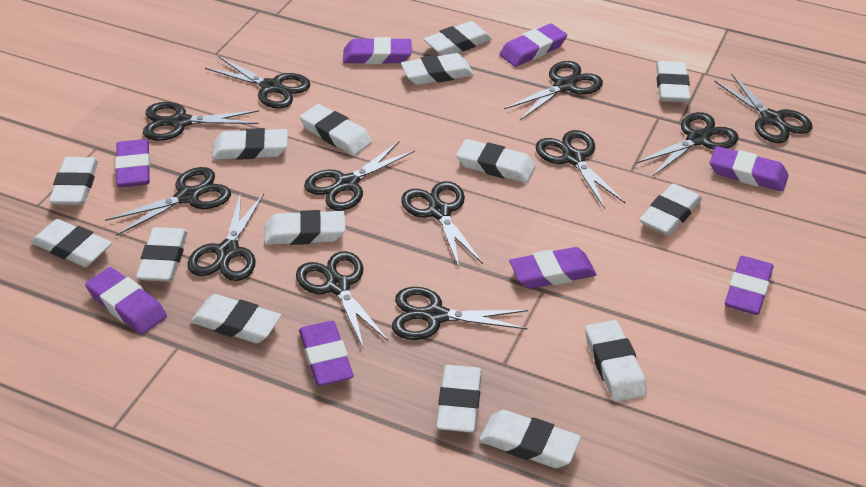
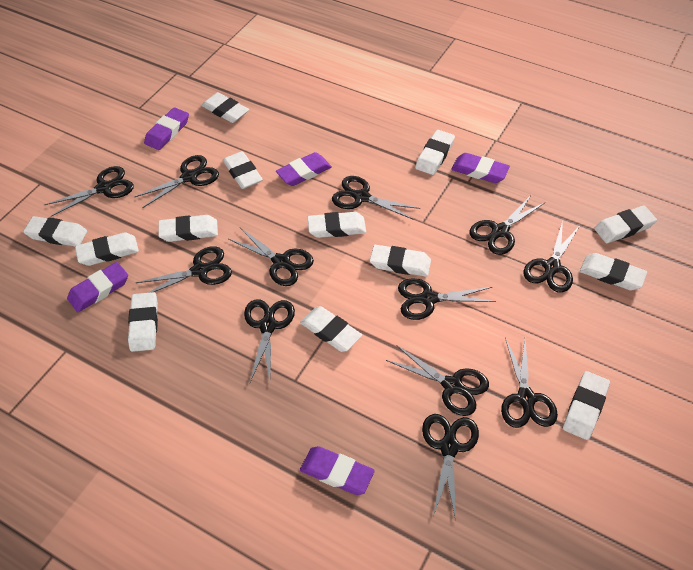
purple eraser: 8 -> 5
white eraser: 15 -> 13

